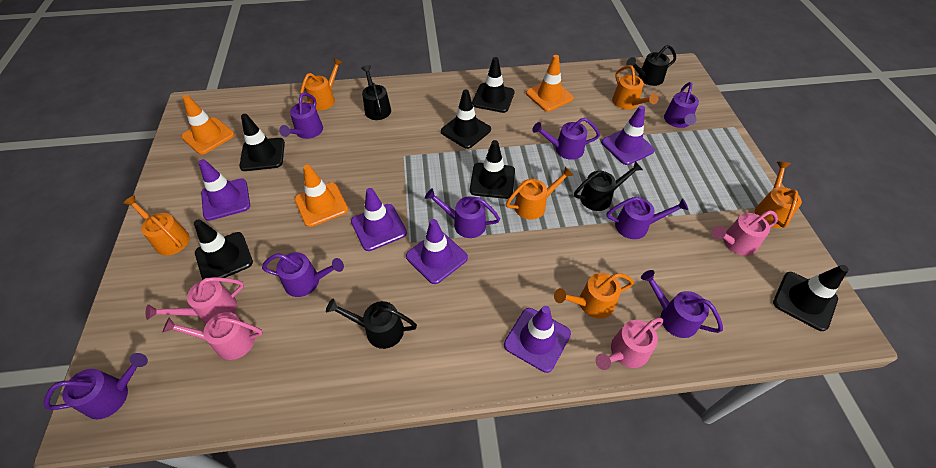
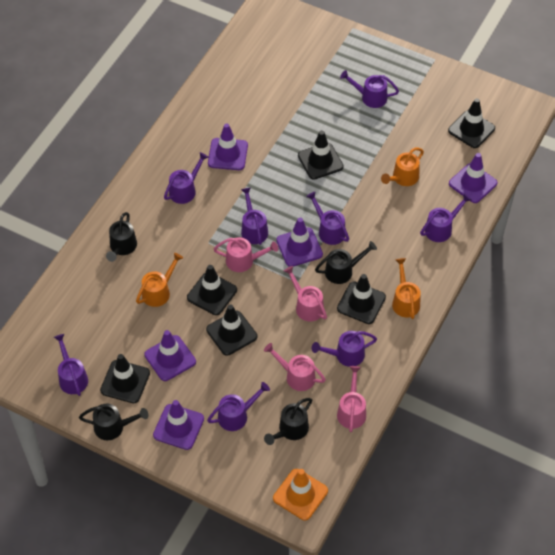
orange traffic cone: 3 -> 1
orange watering can: 6 -> 3

